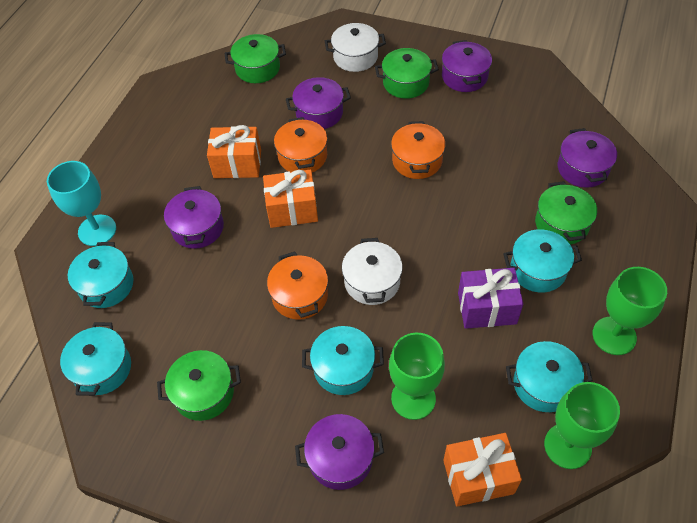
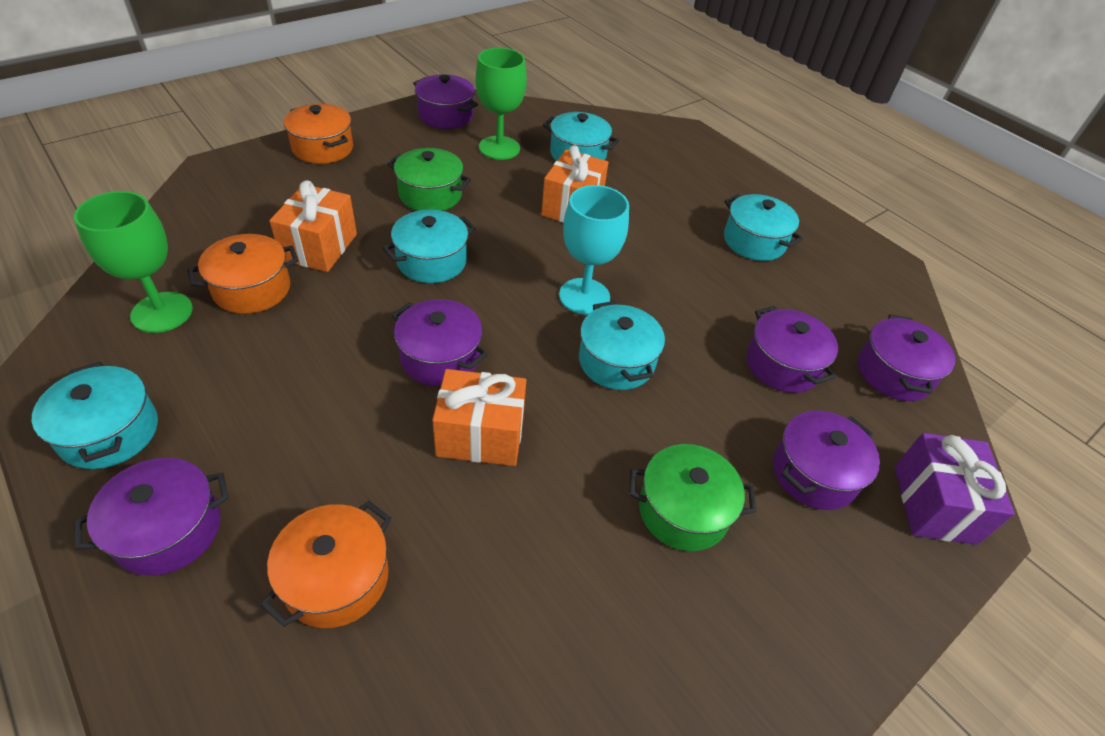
green goblet: 3 -> 2
green pot: 4 -> 2
purple pot: 5 -> 6
white pot: 2 -> 0

